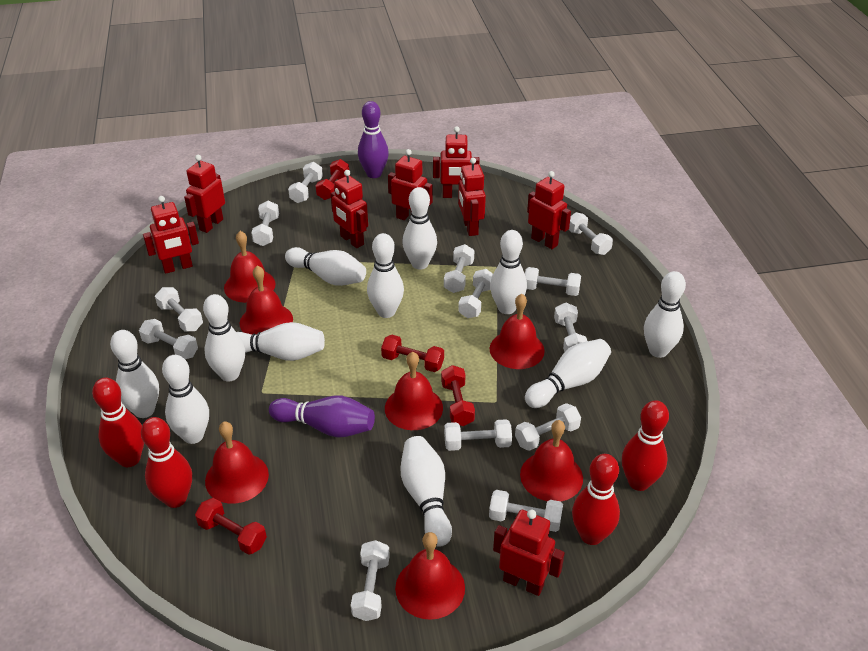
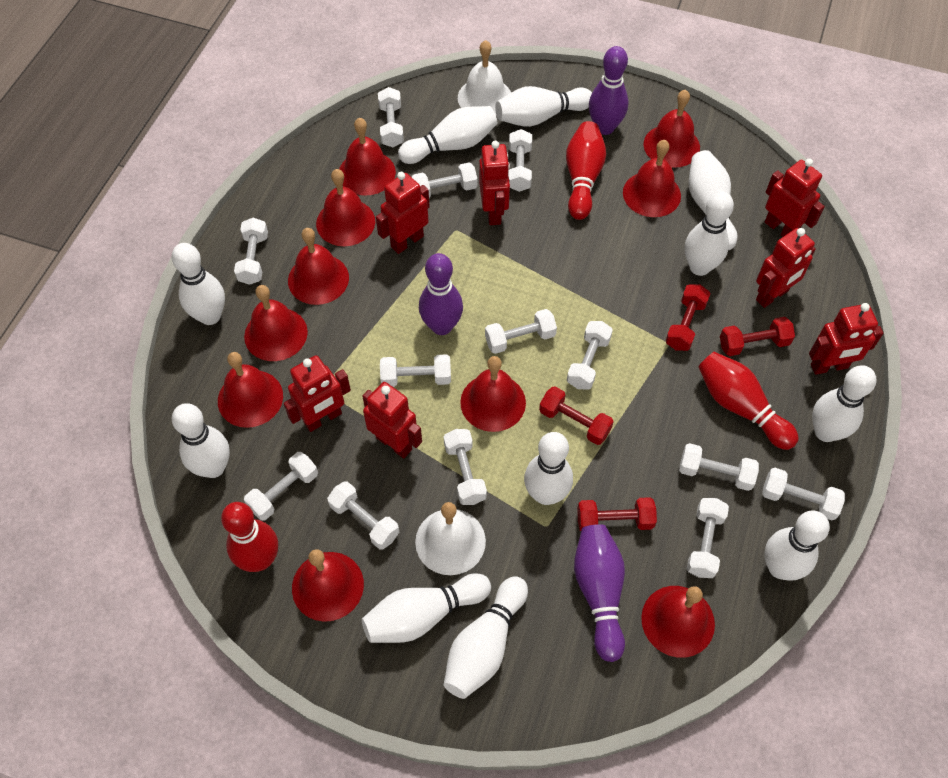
purple bowling pin: 2 -> 3
red bell: 7 -> 10
red bowling pin: 4 -> 3
red robot: 8 -> 7
white bell: 0 -> 2

